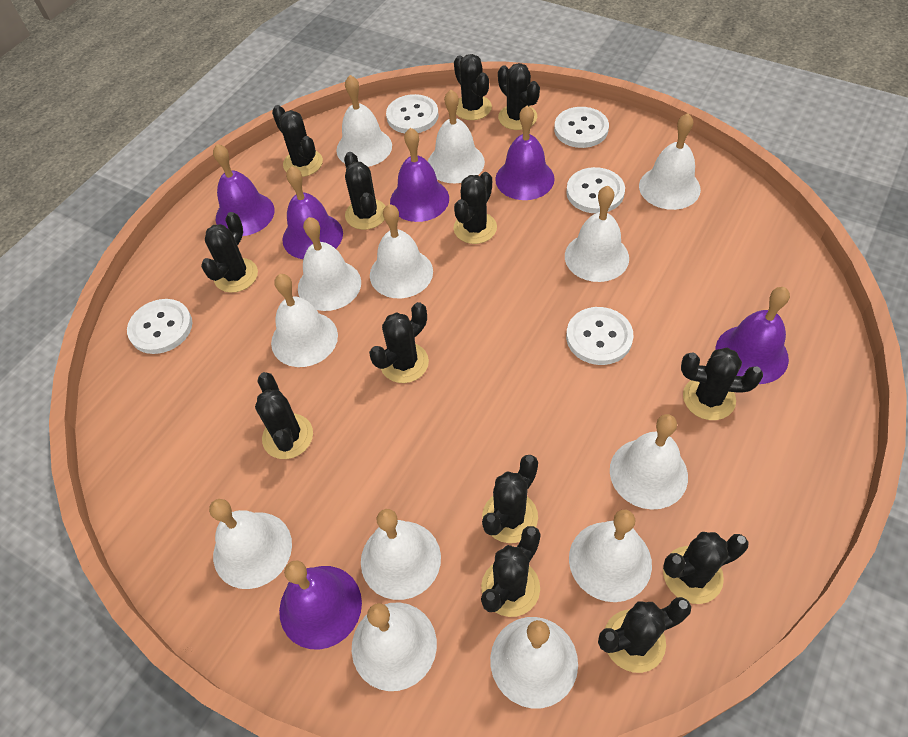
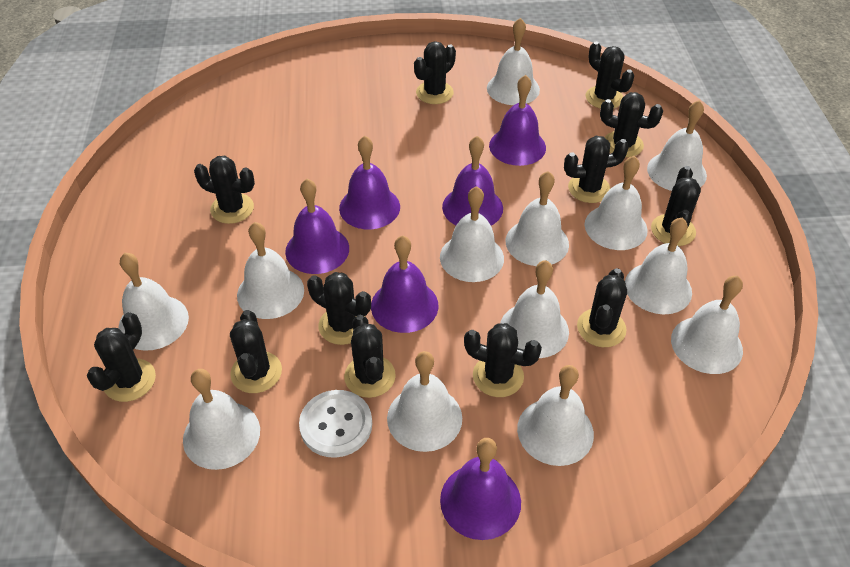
black cactus: 13 -> 12
white button: 5 -> 1

